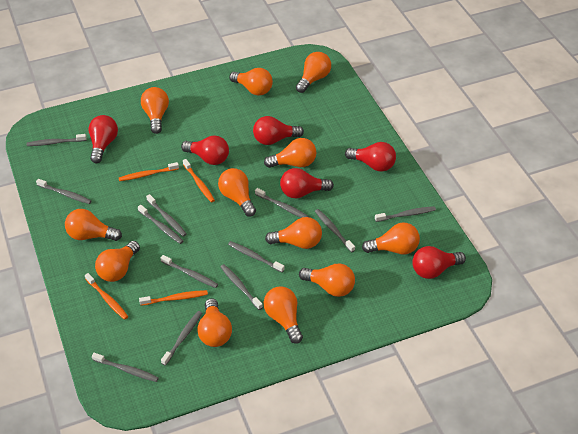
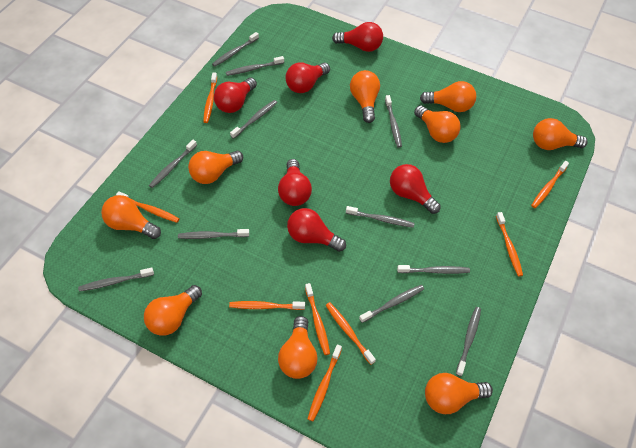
grey toothbrush: 12 -> 11
orange light bulb: 12 -> 9
orange toothbrush: 4 -> 8

